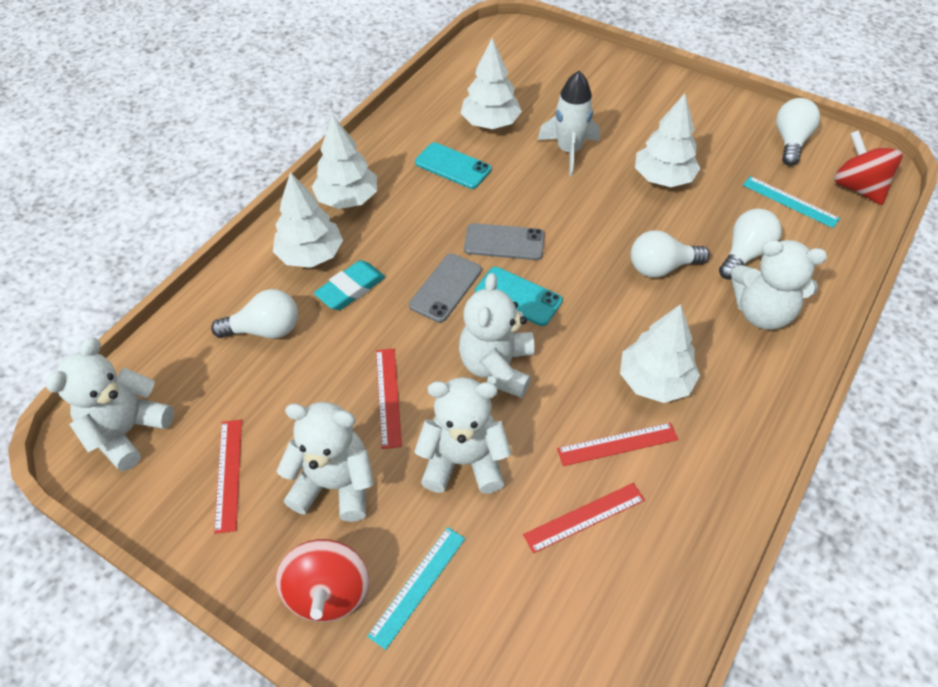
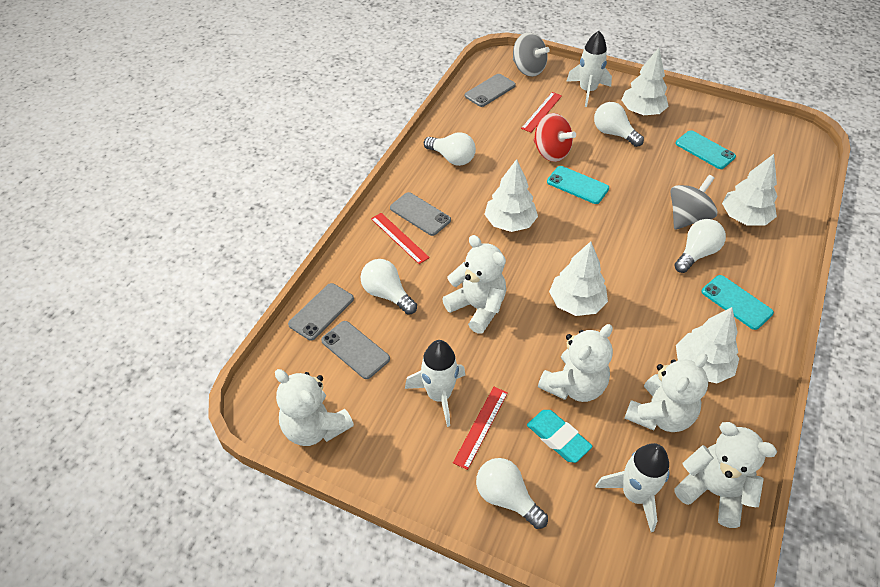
grey phone: 2 -> 4
grey spinning top: 0 -> 2
red ruler: 4 -> 3
red spinning top: 2 -> 1
turquoise phone: 2 -> 3
turquoise ruler: 2 -> 0
white light bulb: 4 -> 5
white rocket: 1 -> 3

